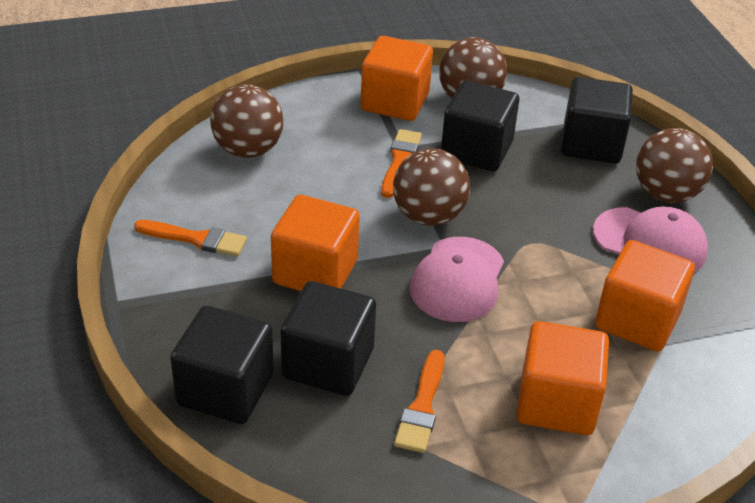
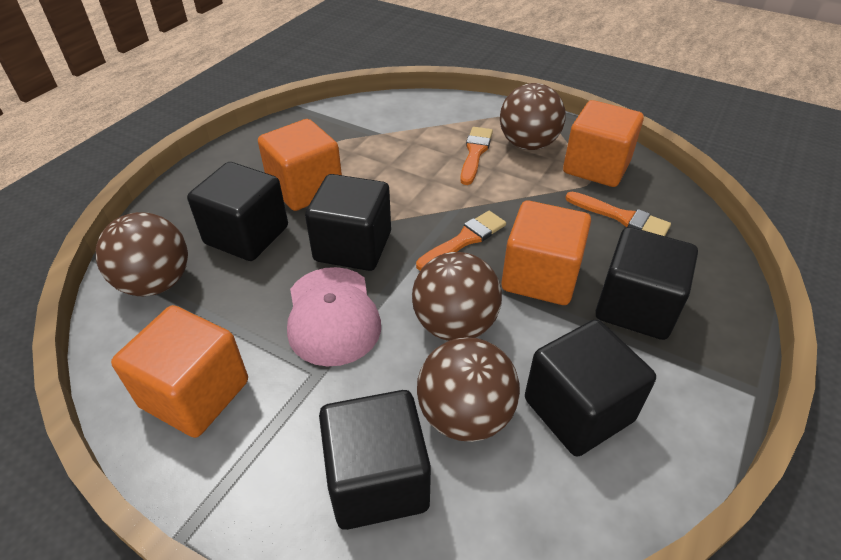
black cube: 4 -> 5
pink cap: 2 -> 1

